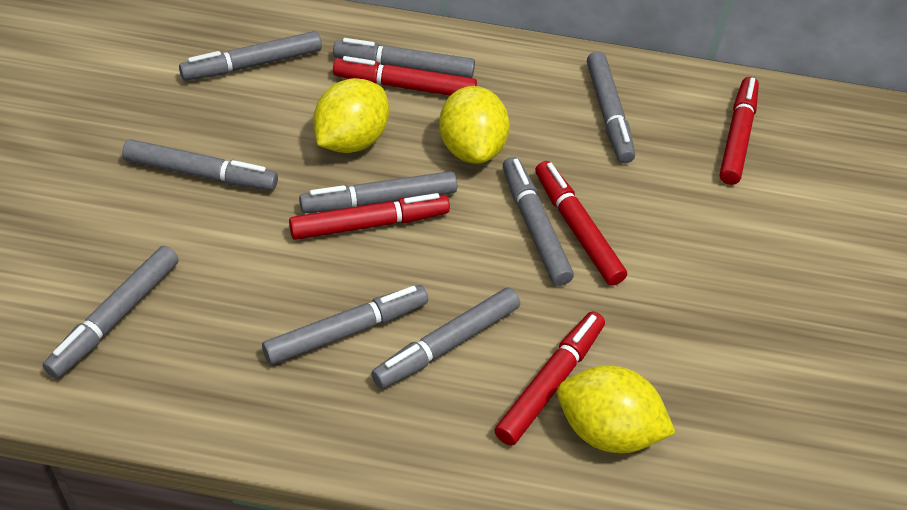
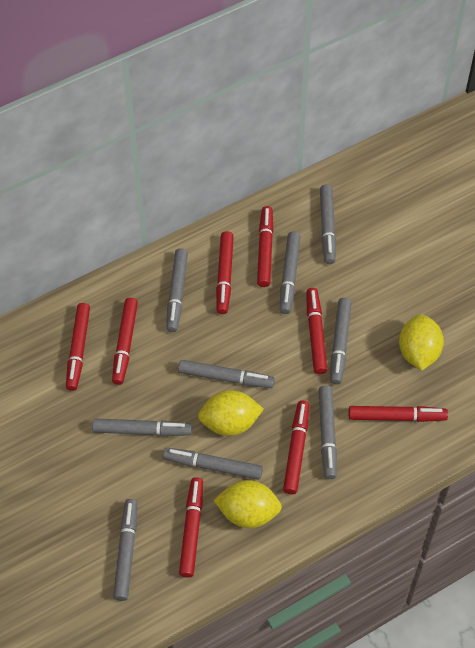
red marker: 5 -> 8

